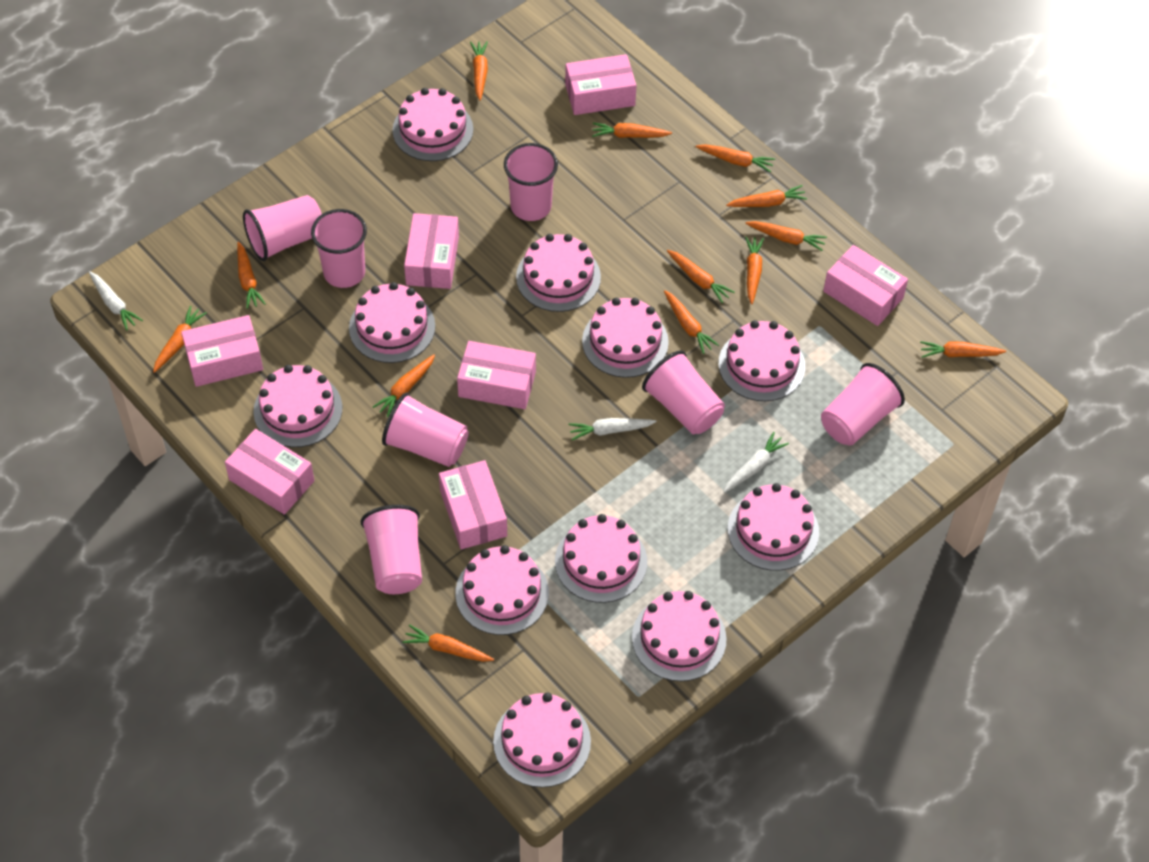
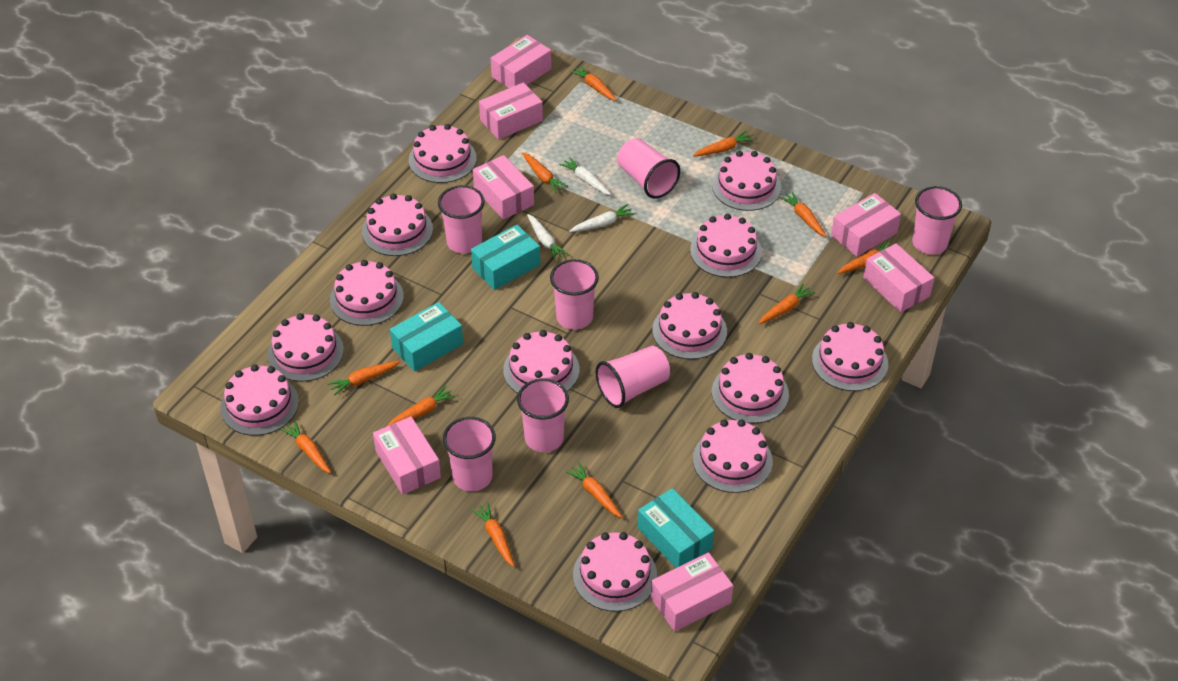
orange carrot: 13 -> 11
pink cake: 11 -> 13
turquoise box: 0 -> 3

